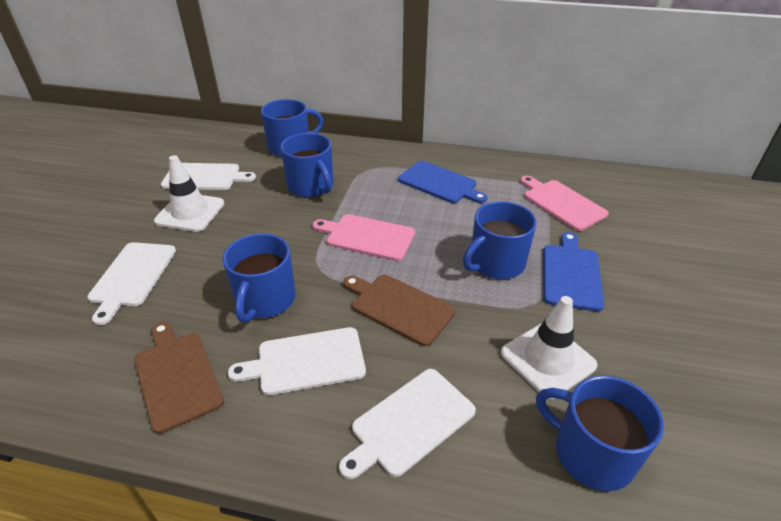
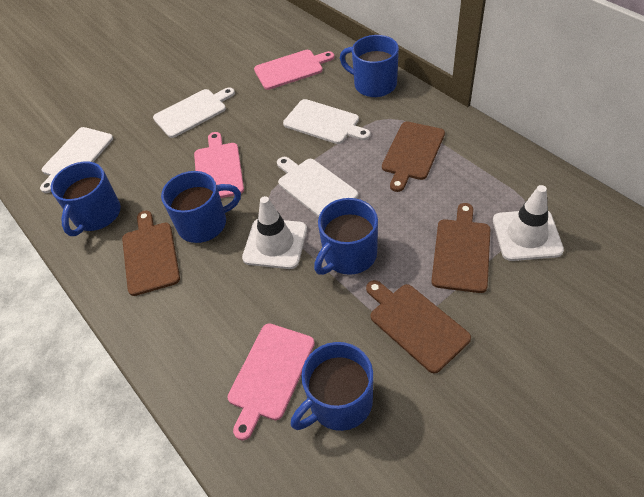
blue cutting board: 2 -> 0
brown cutting board: 2 -> 4
pink cutting board: 2 -> 3

